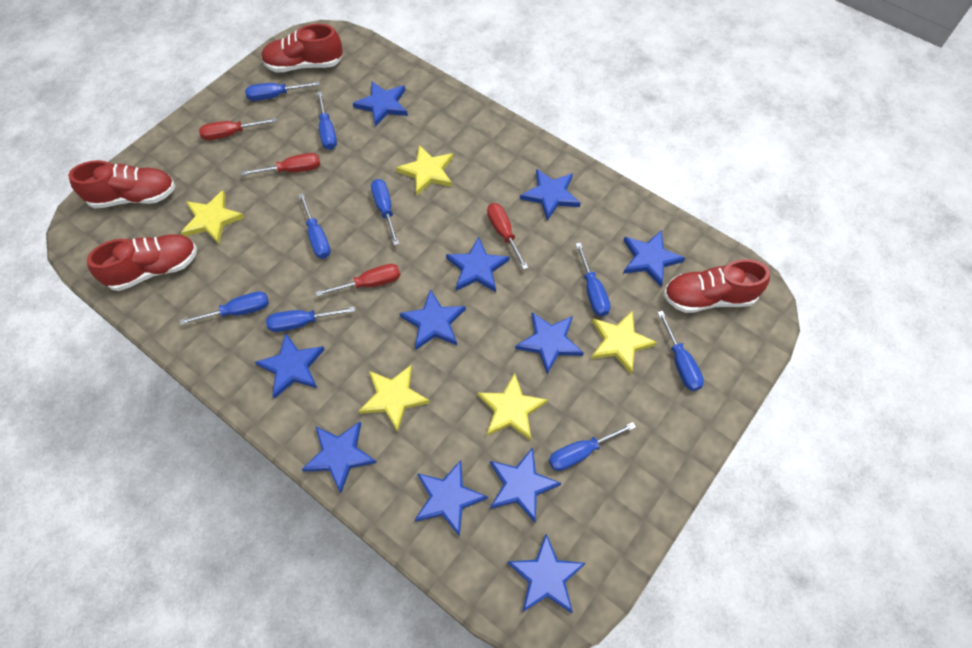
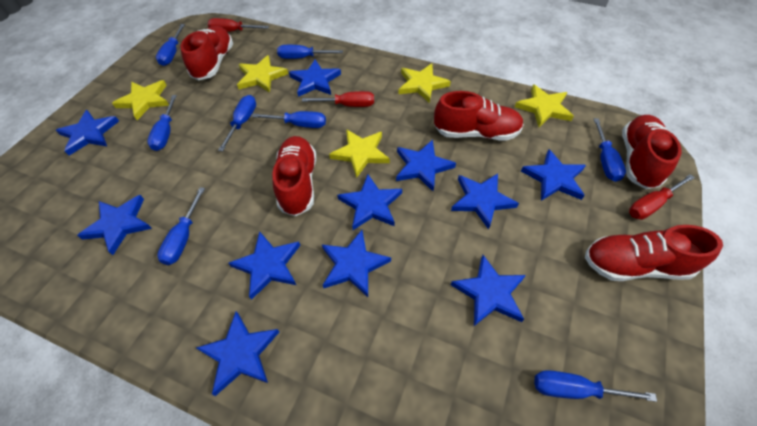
blue screwdriver: 9 -> 8
red screwdriver: 4 -> 3
red shoe: 4 -> 5

